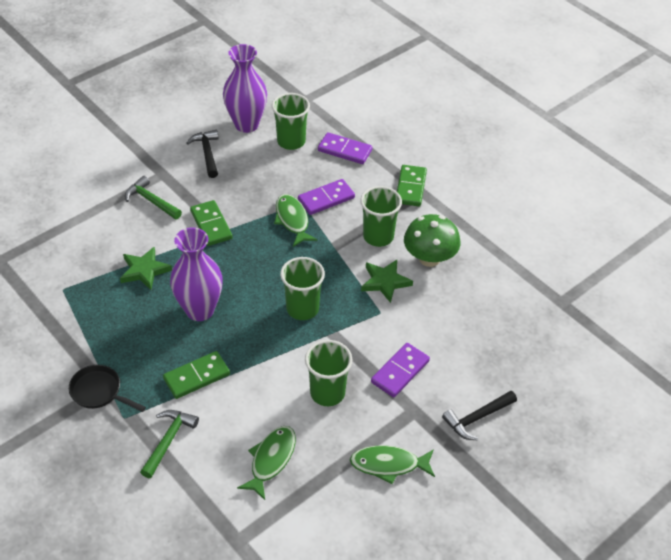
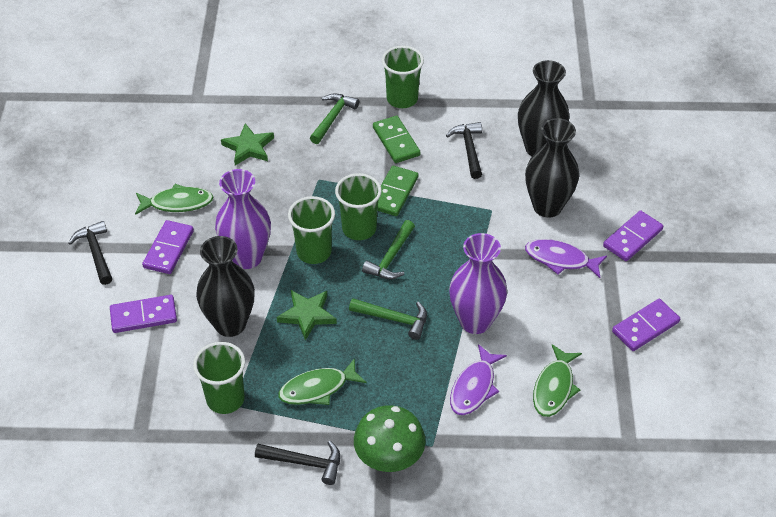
black hammer: 2 -> 3
black pan: 1 -> 0
black vase: 0 -> 3
green domino: 3 -> 2
green hammer: 2 -> 3
purple domino: 3 -> 4
purple fish: 0 -> 2

